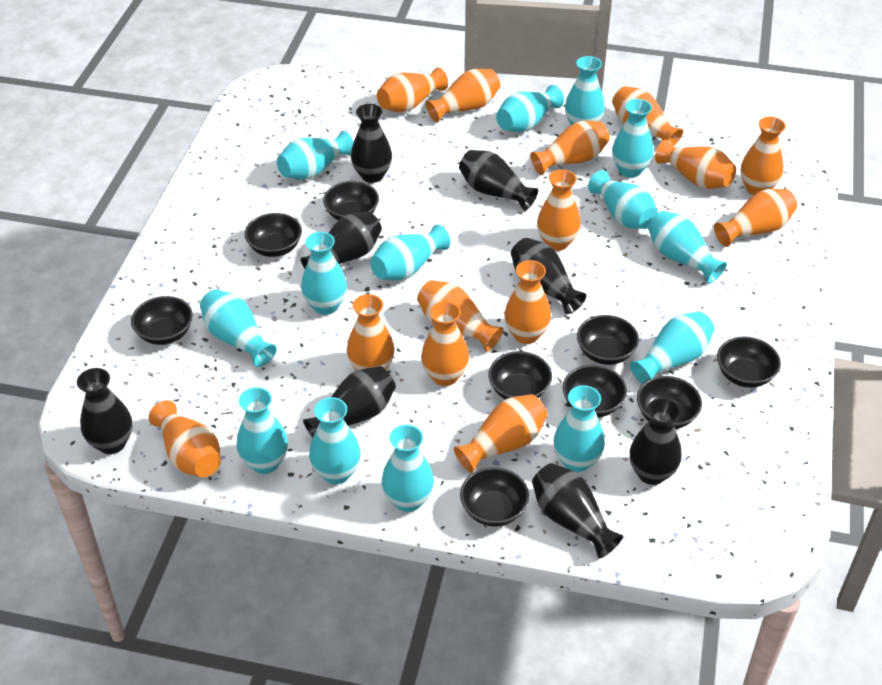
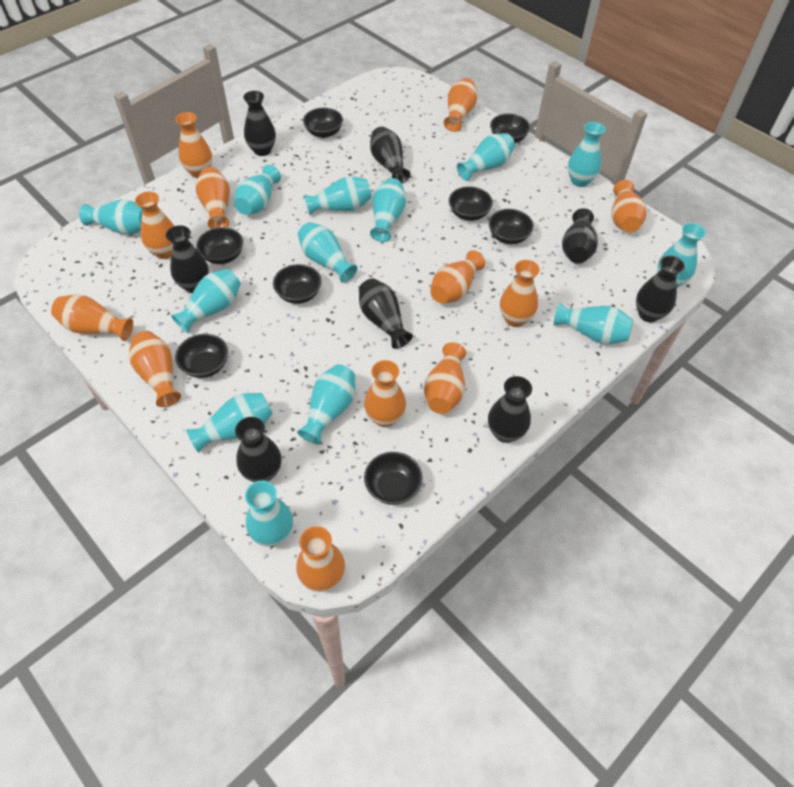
black bowl: 9 -> 8
orange vase: 14 -> 12
turquoise vase: 14 -> 13

